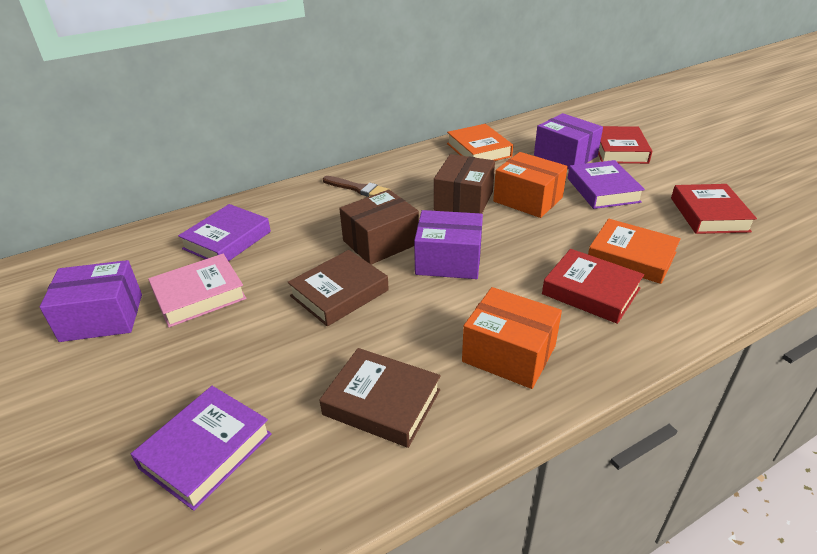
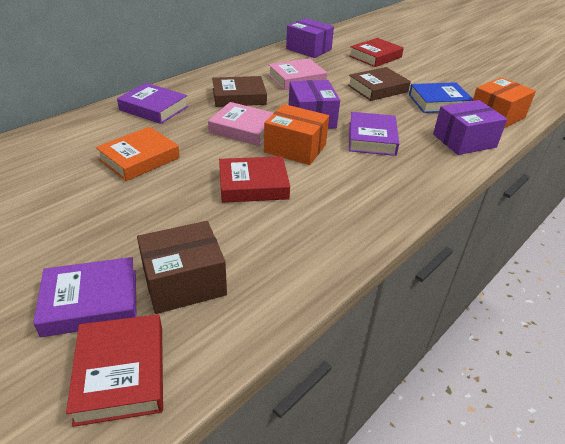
blue book: 0 -> 1
brown box: 2 -> 1
brown brush: 1 -> 0
orange book: 2 -> 1
pink book: 1 -> 2

